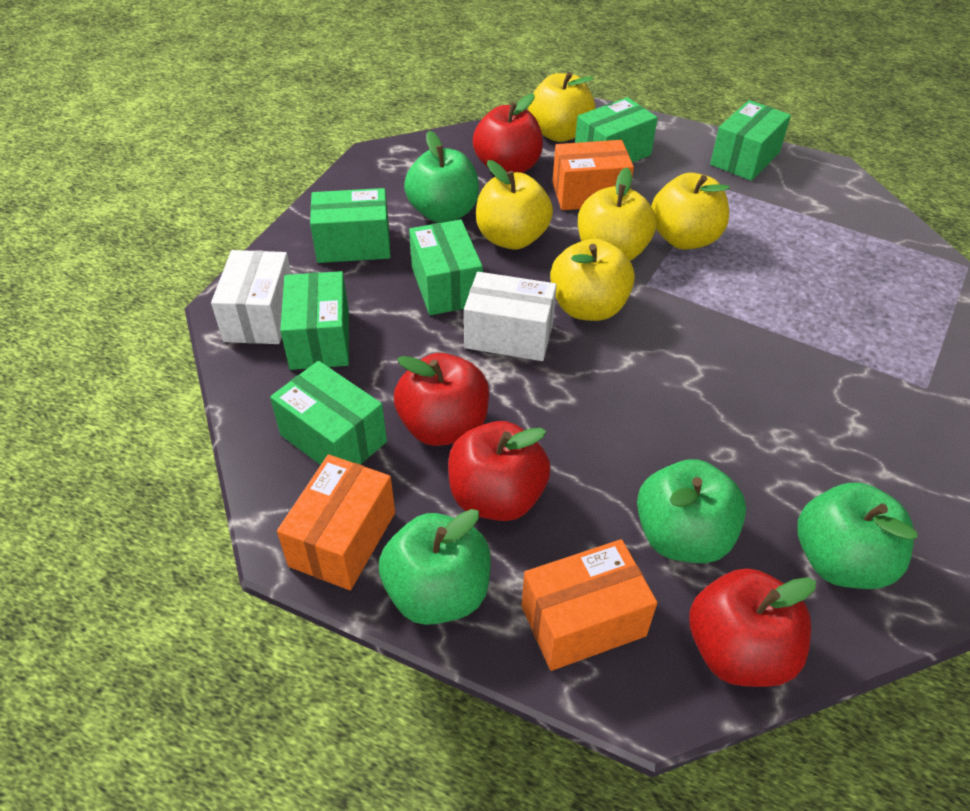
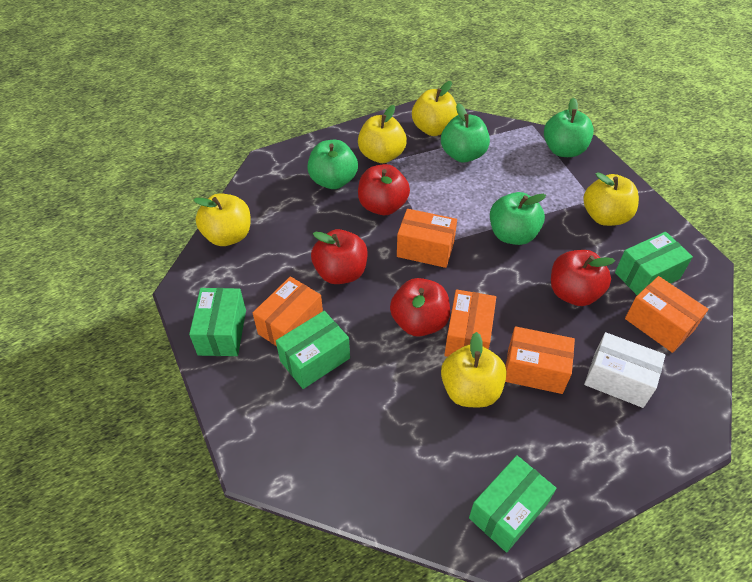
green box: 6 -> 4
orange box: 3 -> 5
white box: 2 -> 1

